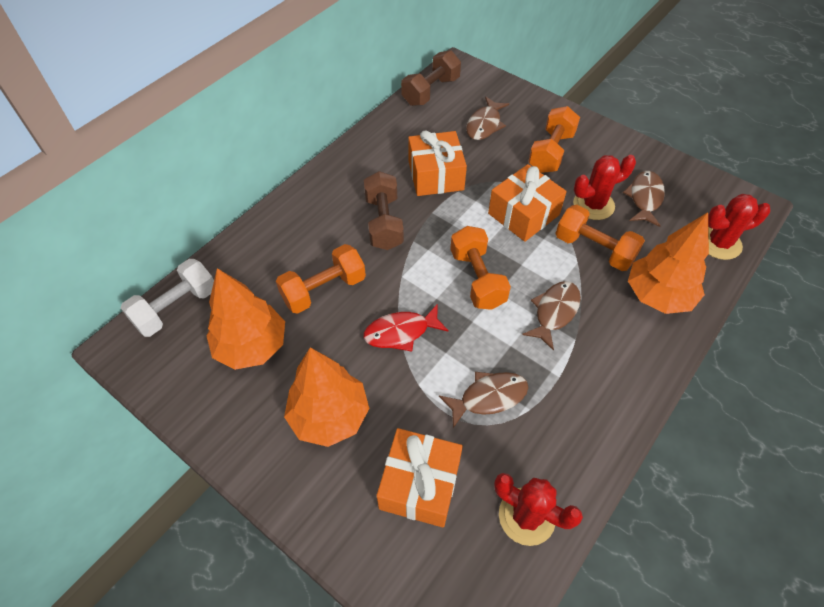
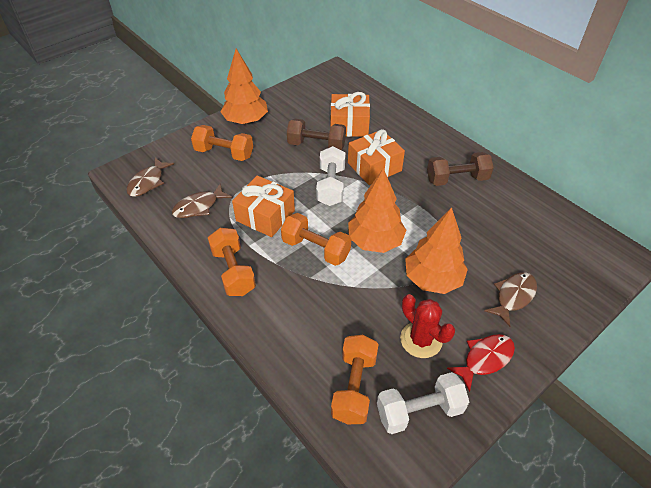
brown fish: 4 -> 3
red cactus: 3 -> 1
white dumbbell: 1 -> 2

